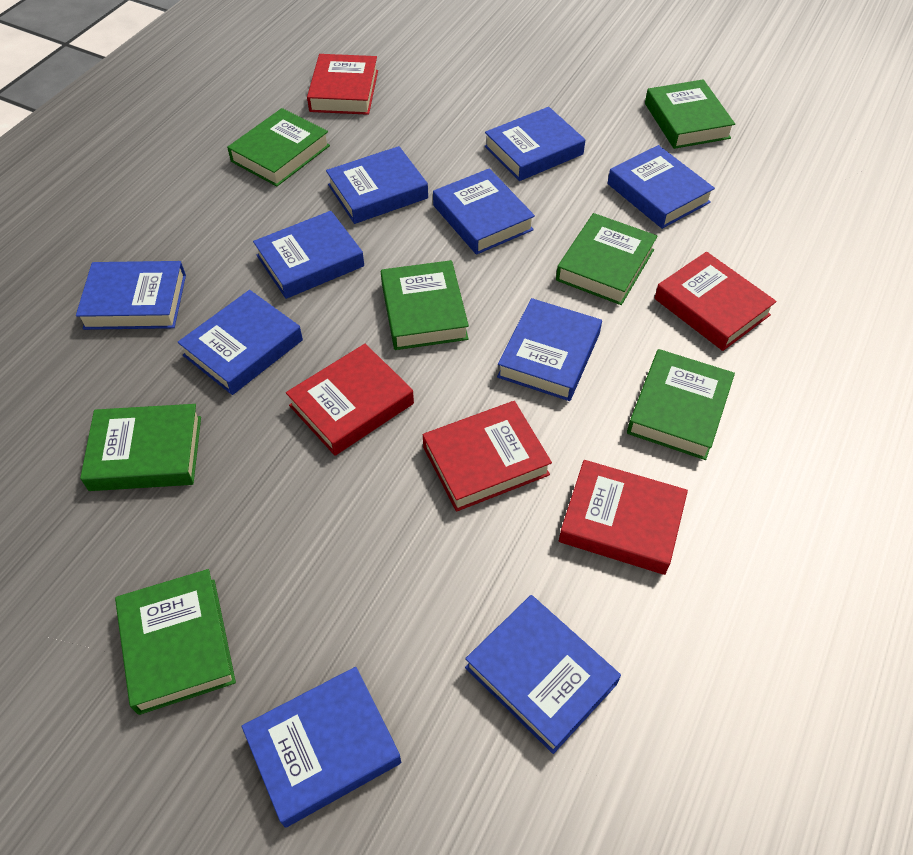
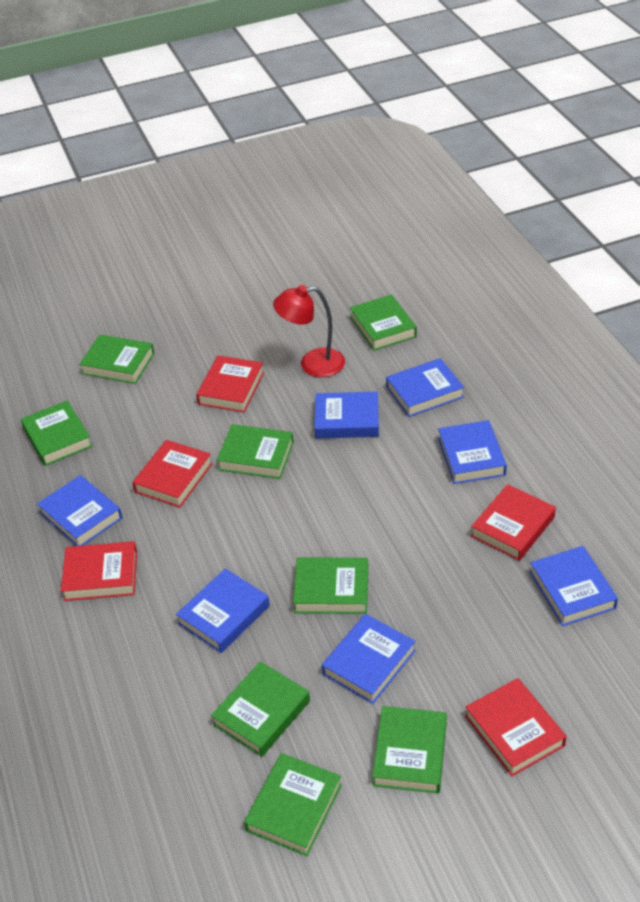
blue book: 10 -> 7
green book: 7 -> 8
red lamp: 0 -> 1

